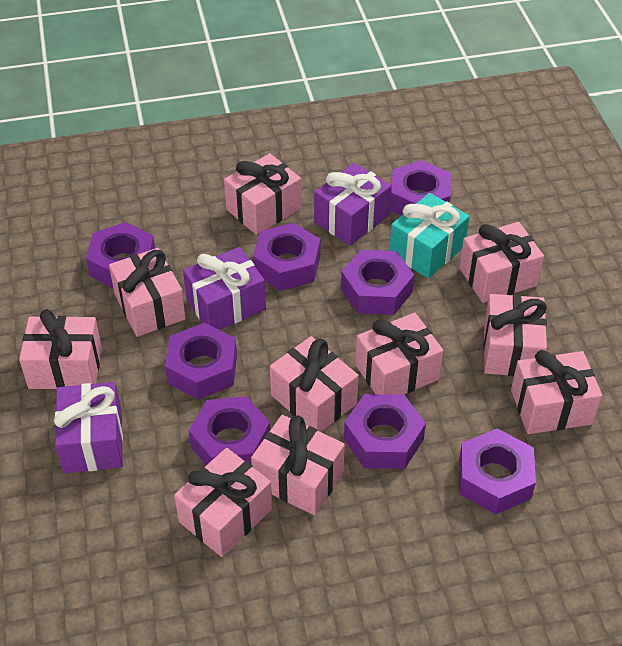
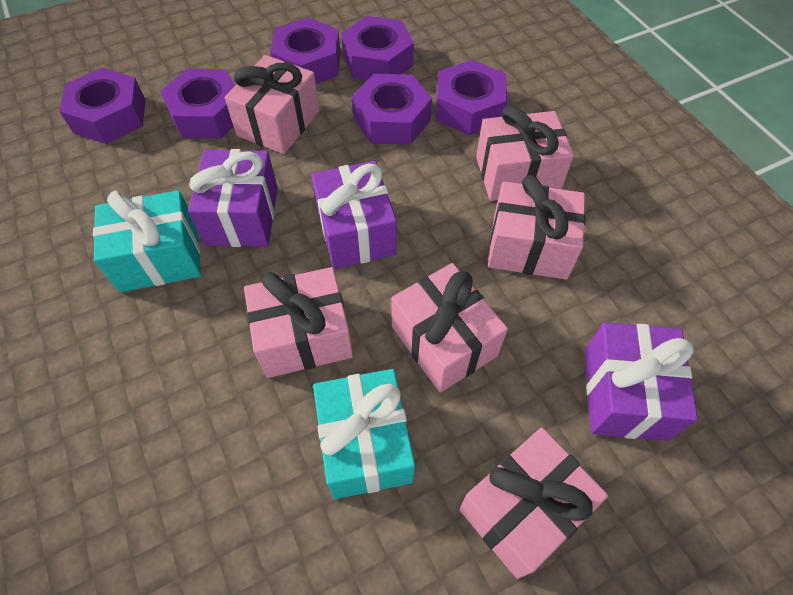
pink gift: 10 -> 6
purple nut: 8 -> 6
turquoise gift: 1 -> 2

